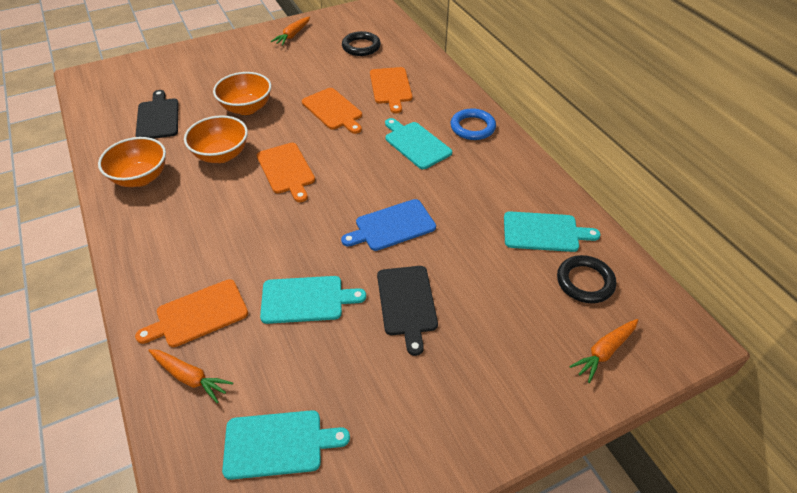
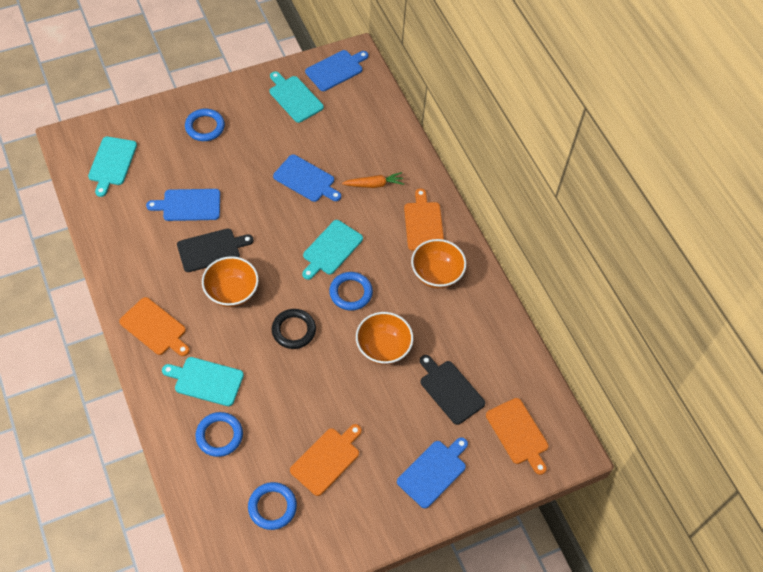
black ring: 2 -> 1
blue cutting board: 1 -> 4
blue ring: 1 -> 4
orange carrot: 3 -> 1

